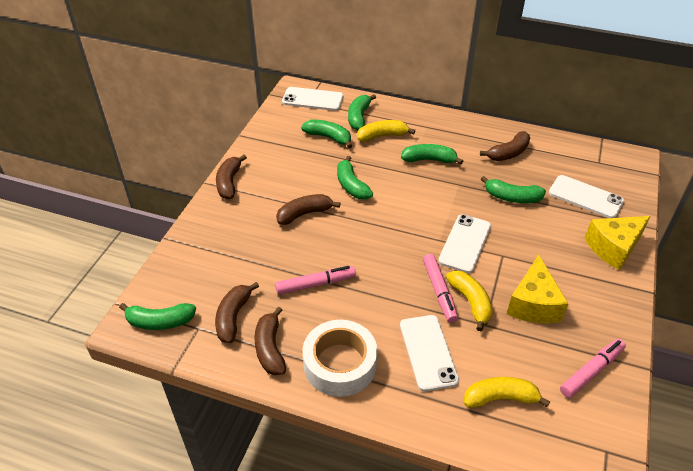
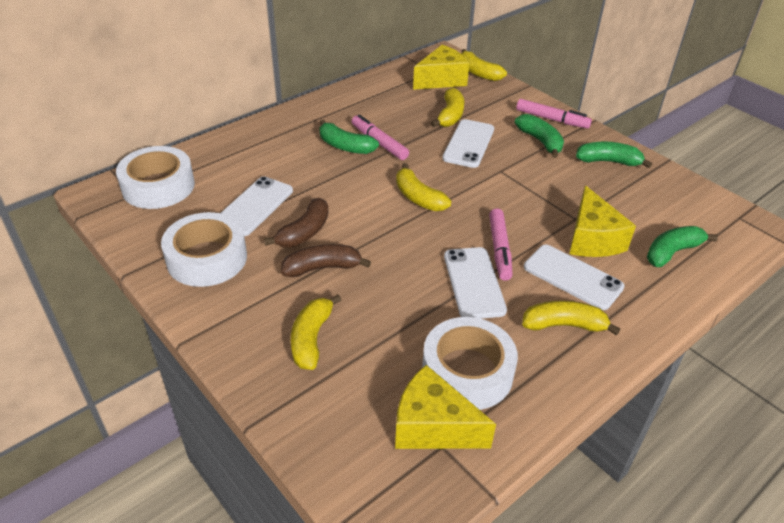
brown banana: 5 -> 2
green banana: 6 -> 4
white tape: 1 -> 3
yellow banana: 3 -> 5
yellow cheese: 2 -> 3

